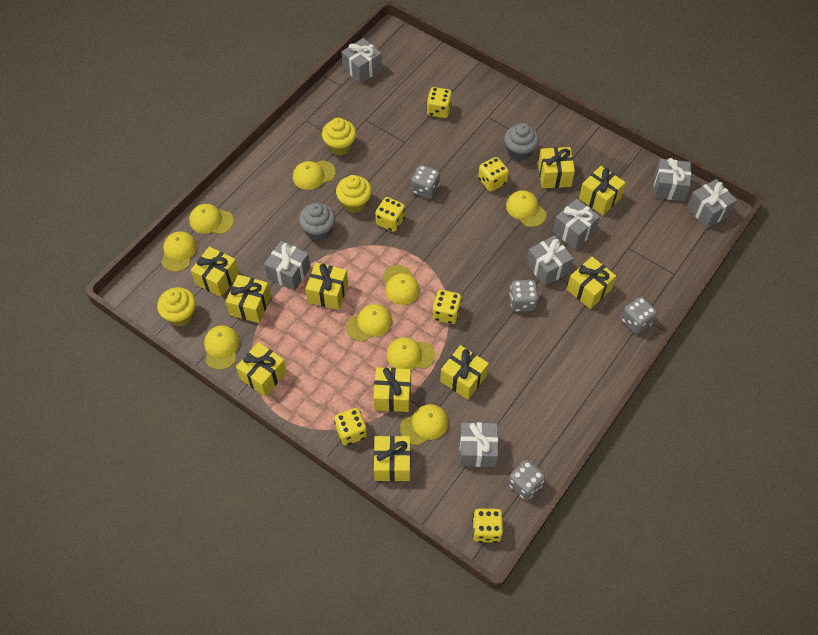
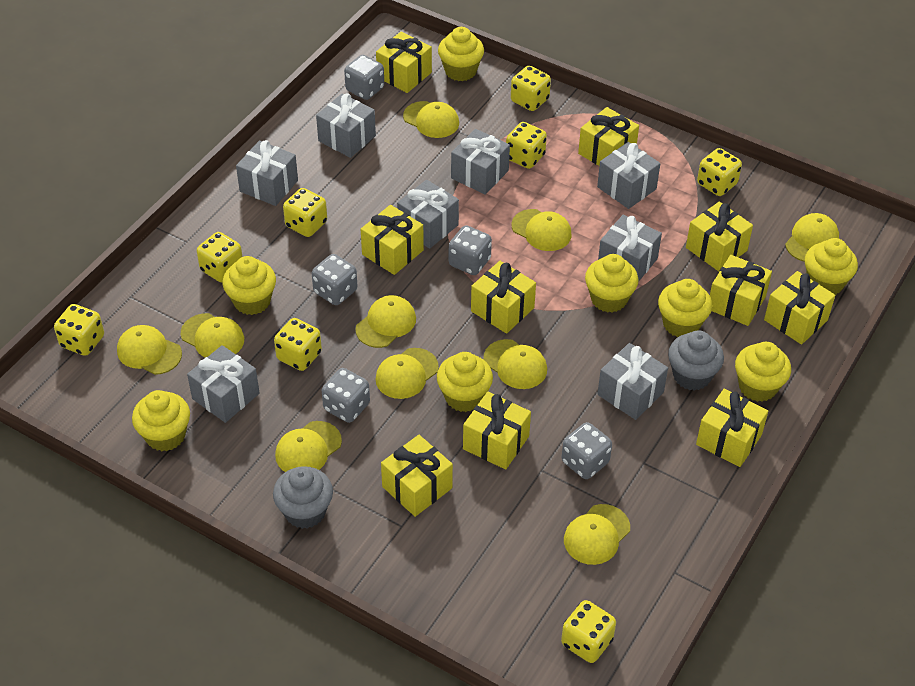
grey dice: 4 -> 5
grey gift: 7 -> 8
yellow cap: 9 -> 10
yellow cupcake: 3 -> 8
yellow dice: 6 -> 8

